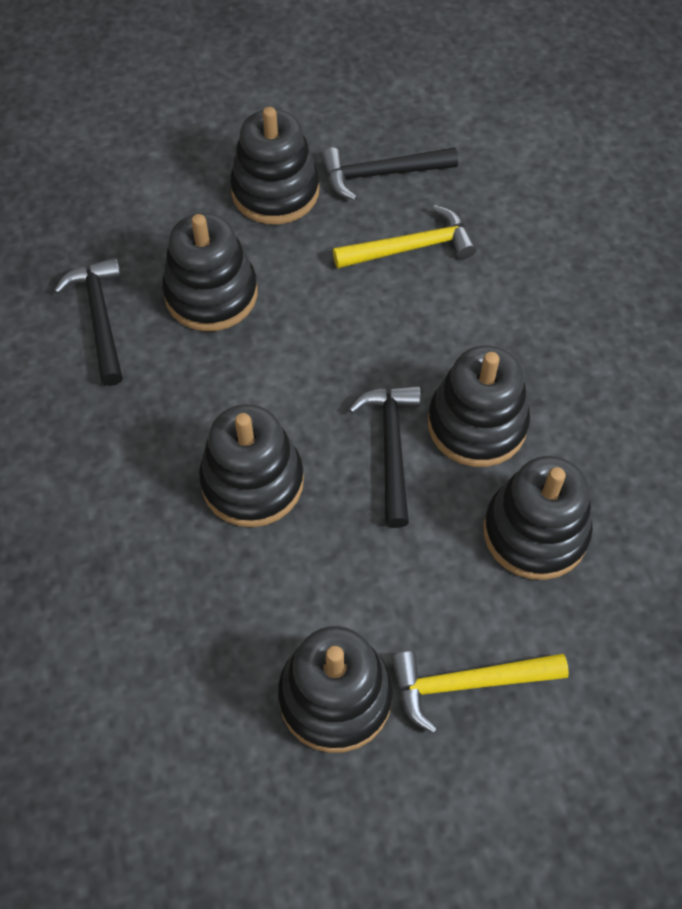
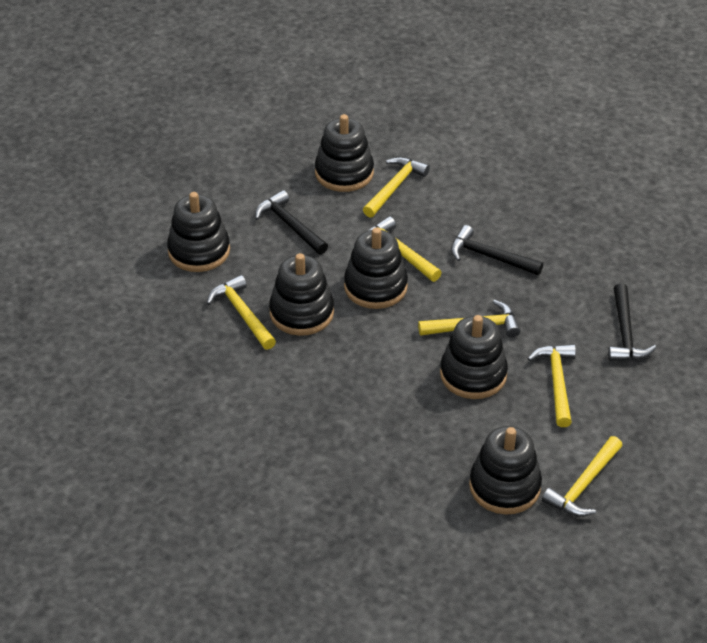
yellow hammer: 2 -> 6

